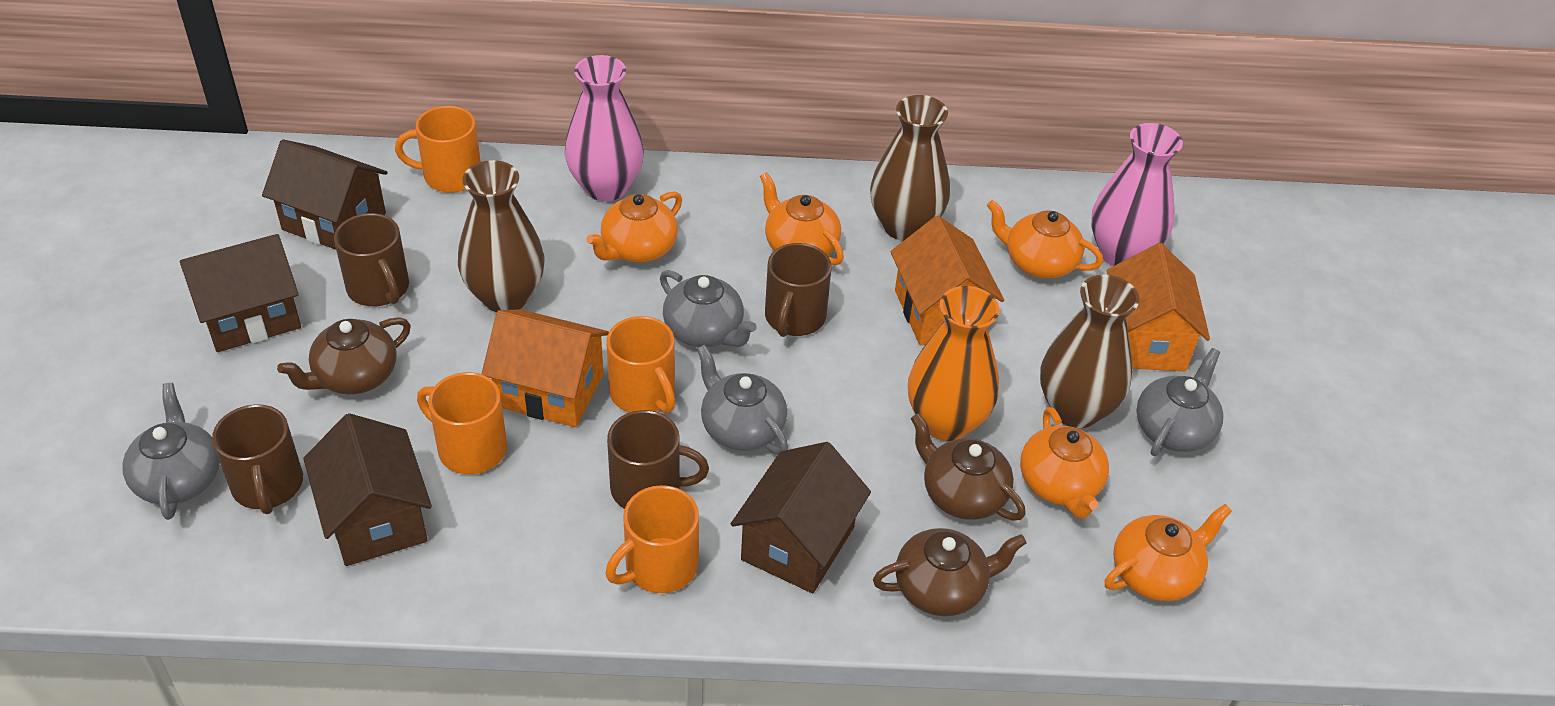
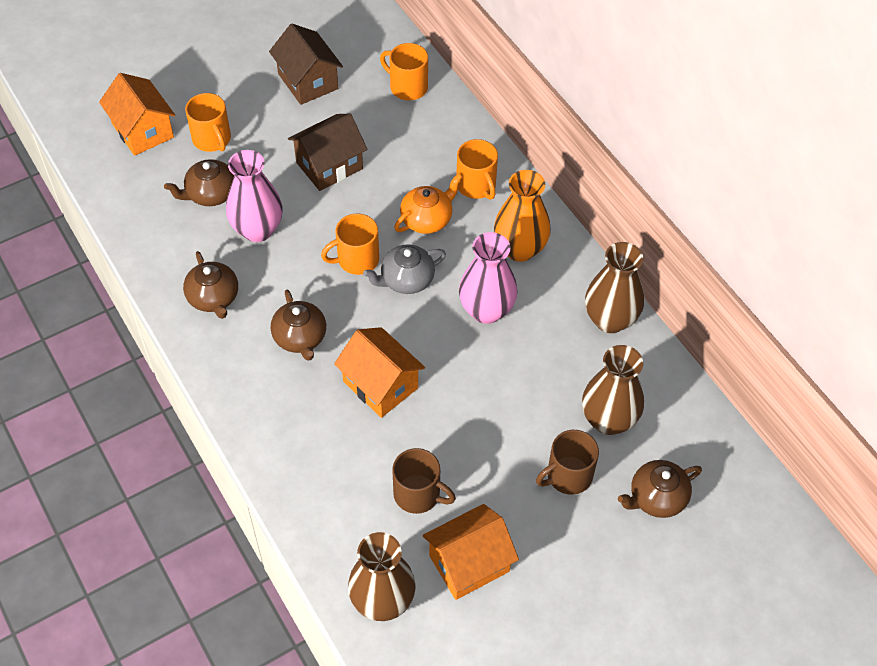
brown house: 4 -> 2
brown mug: 4 -> 2
brown teapot: 3 -> 4
grey teapot: 4 -> 1
orange teapot: 5 -> 1

